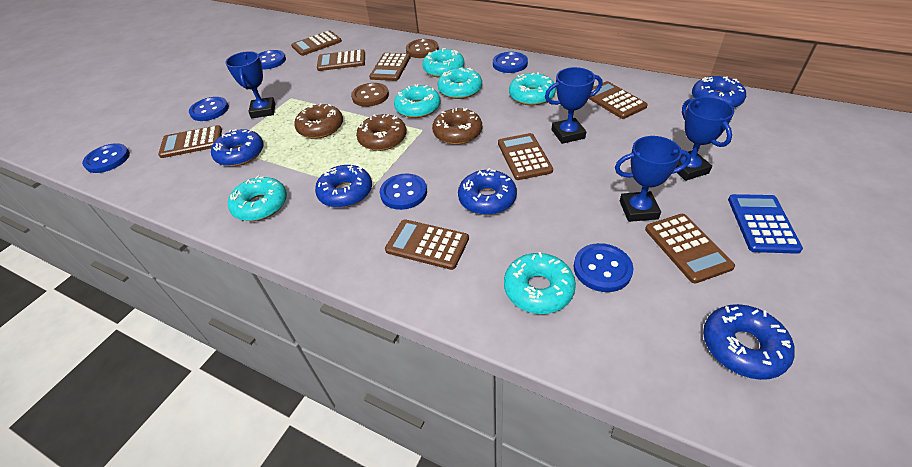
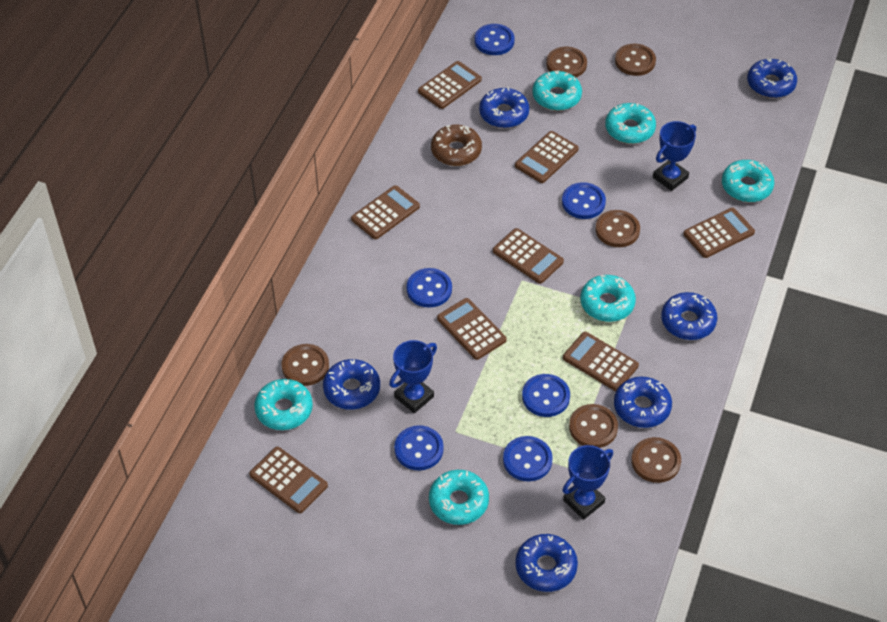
blue calculator: 1 -> 0
blue donut: 5 -> 6
blue trophy: 4 -> 3
brown button: 2 -> 6
brown donut: 3 -> 1

